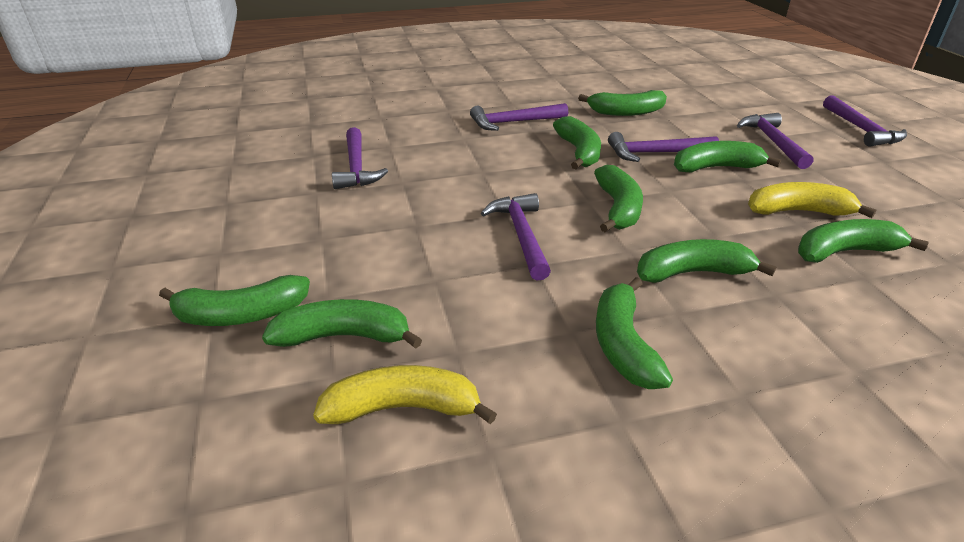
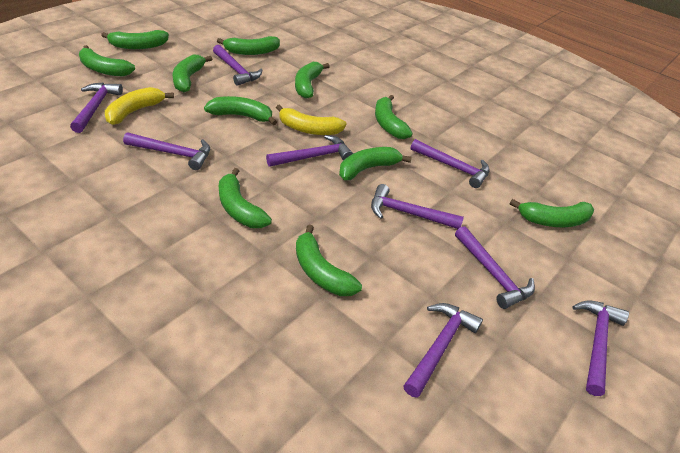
green banana: 9 -> 11
purple hammer: 6 -> 9

